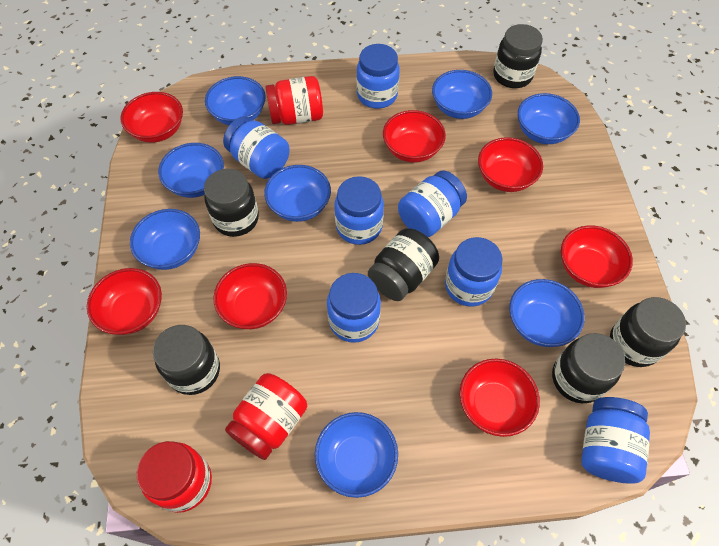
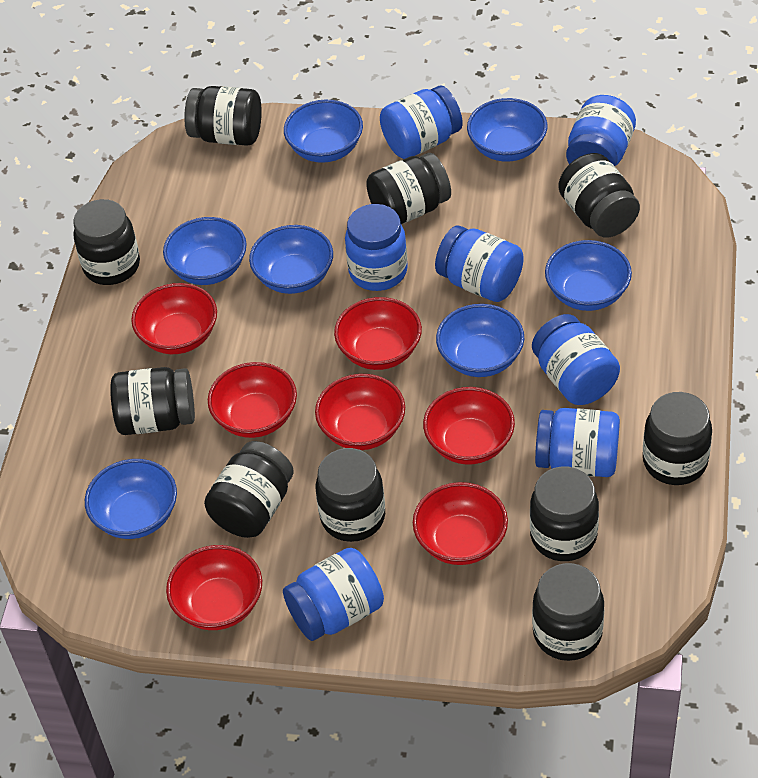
black jar: 6 -> 10
blue bowl: 8 -> 7
red jar: 3 -> 0

